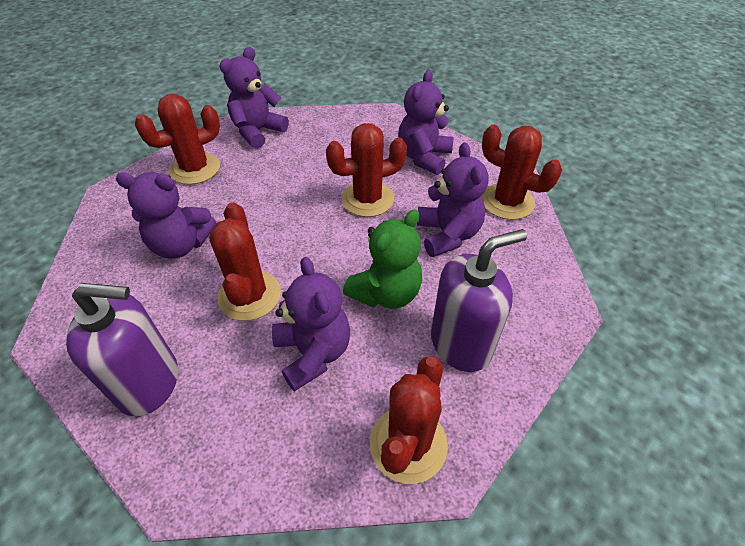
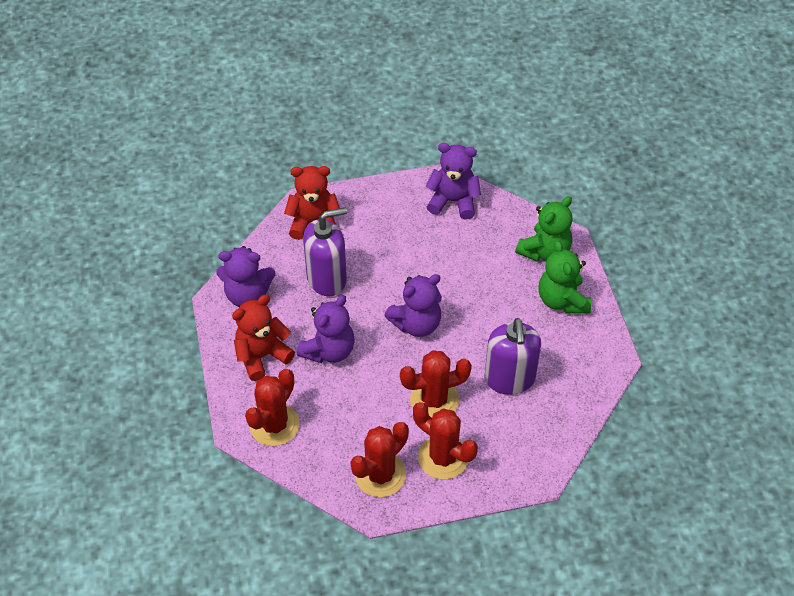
green teddy bear: 1 -> 2
purple teddy bear: 5 -> 4
red cactus: 5 -> 4
red teddy bear: 0 -> 2

